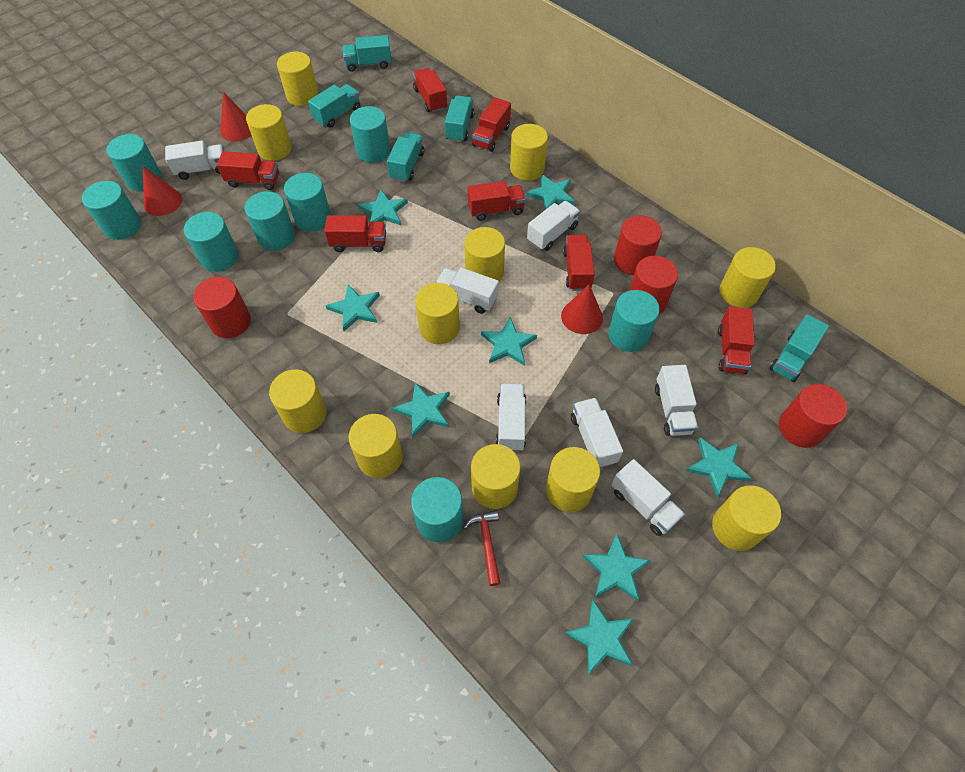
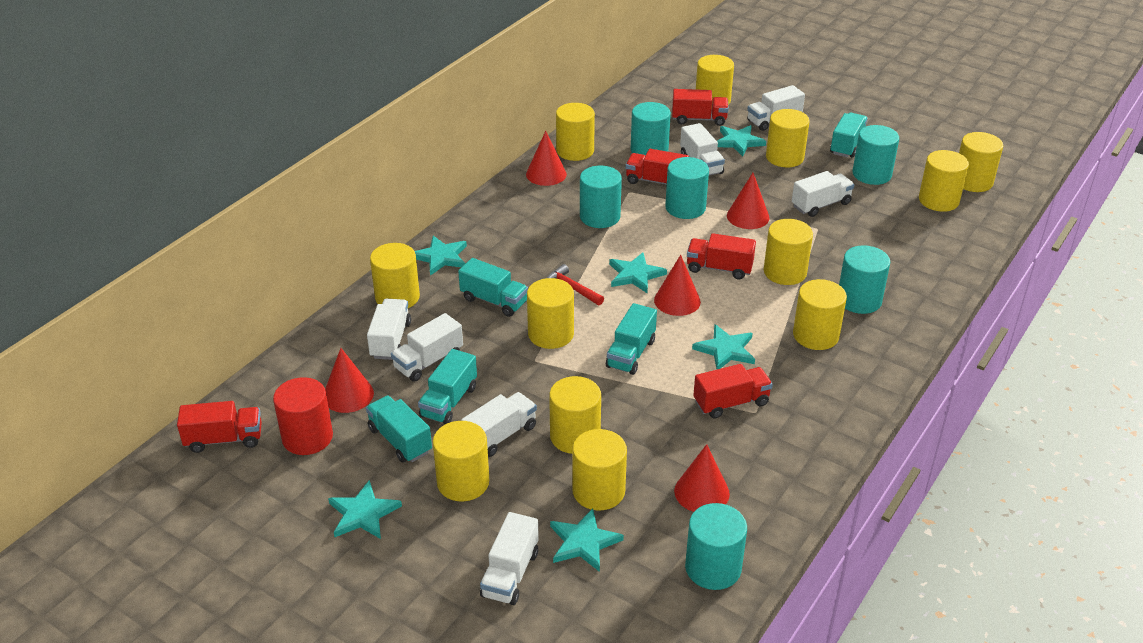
red cone: 3 -> 5
red cylinder: 4 -> 1
red truck: 7 -> 5
turquoise cylinder: 8 -> 6
turquoise star: 8 -> 6
yellow cylinder: 11 -> 12

